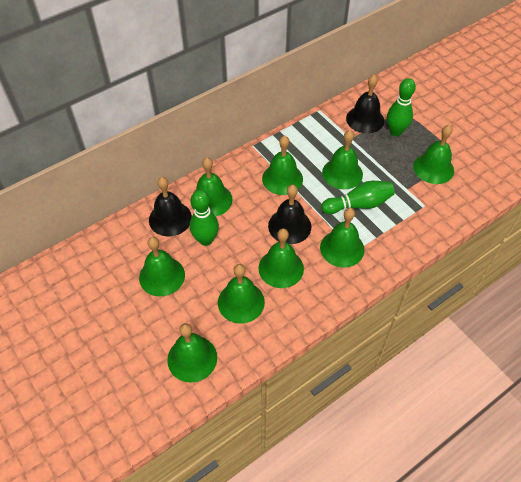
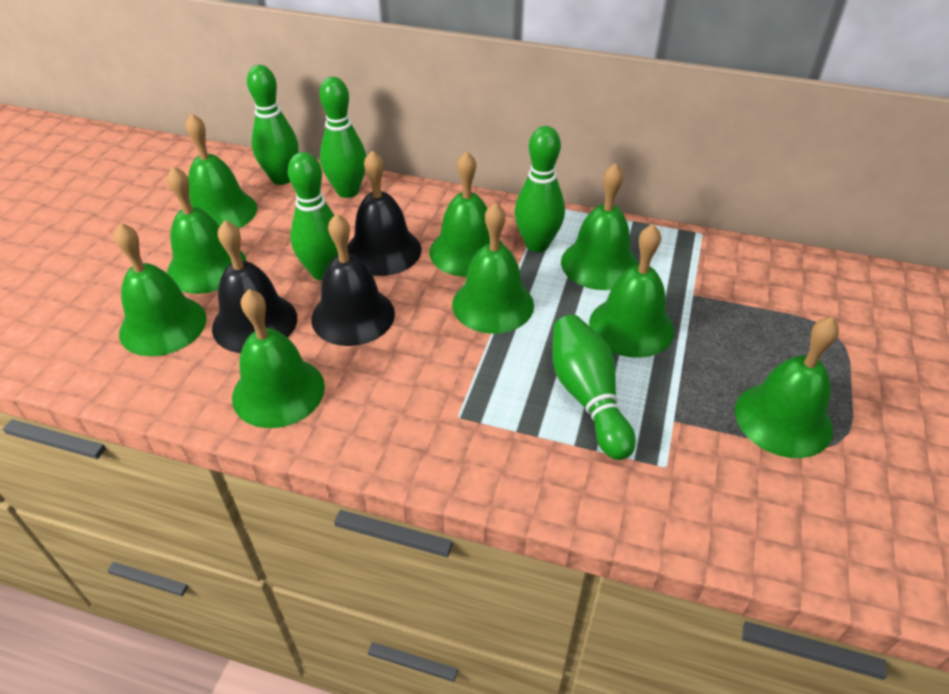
green bowling pin: 3 -> 5

